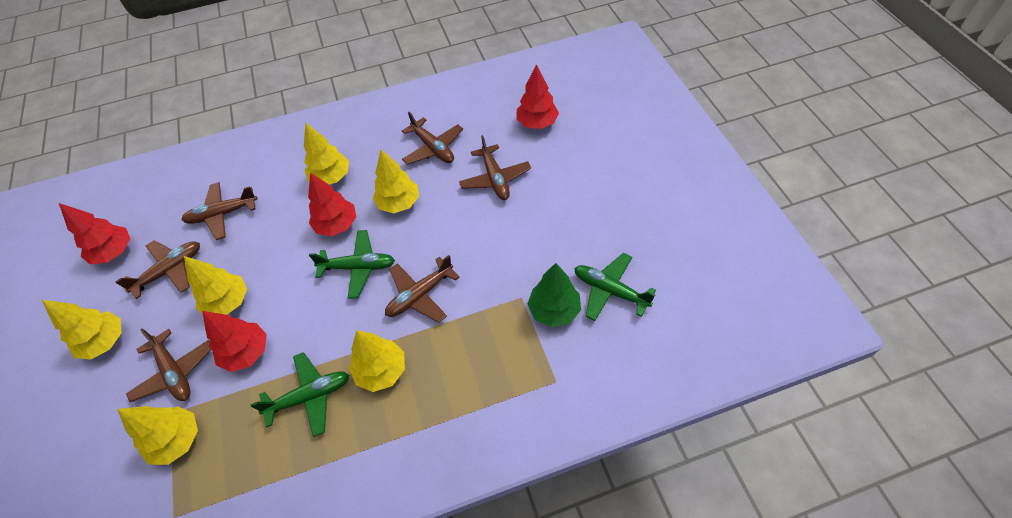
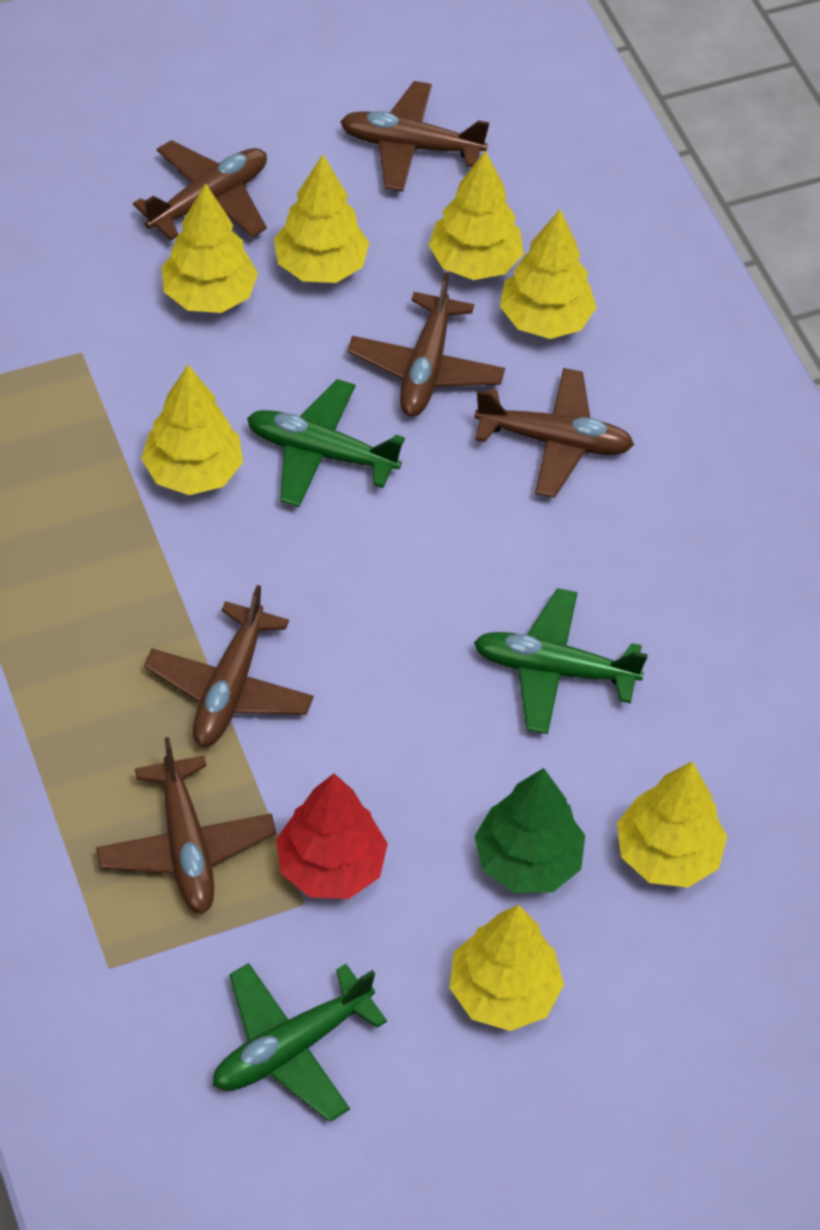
red tree: 4 -> 1
yellow tree: 6 -> 7

